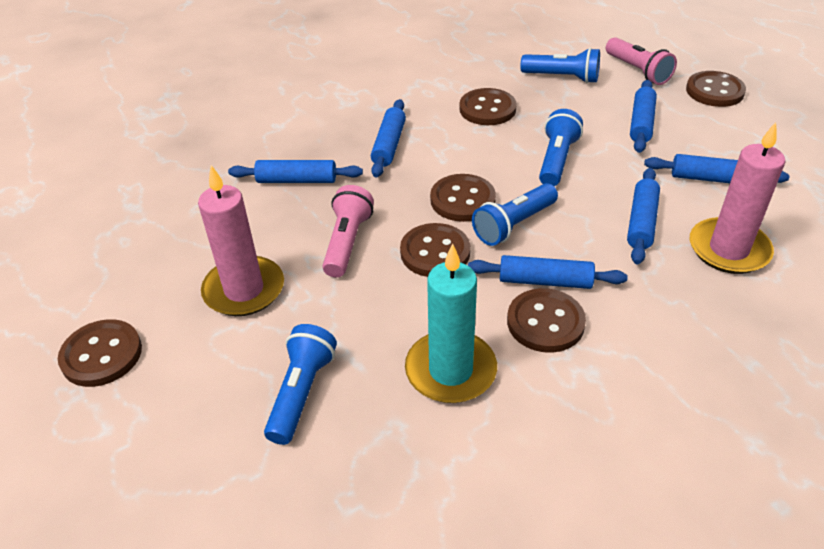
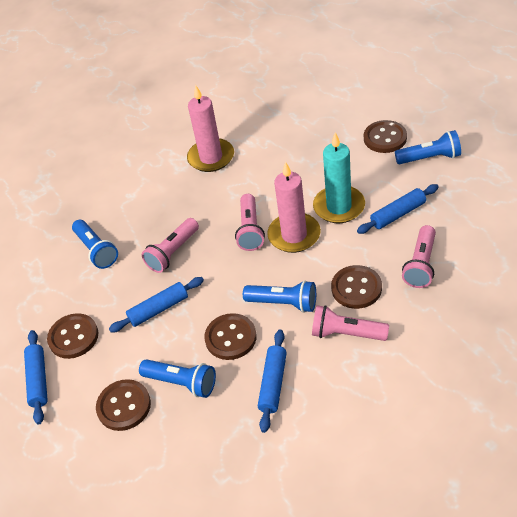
blue rolling pin: 6 -> 4
brown button: 6 -> 5
pink flashlight: 2 -> 4

